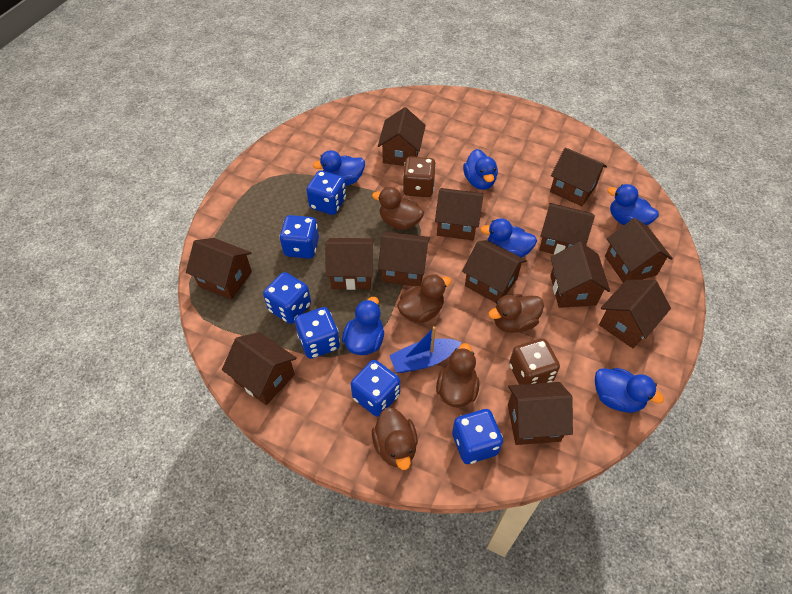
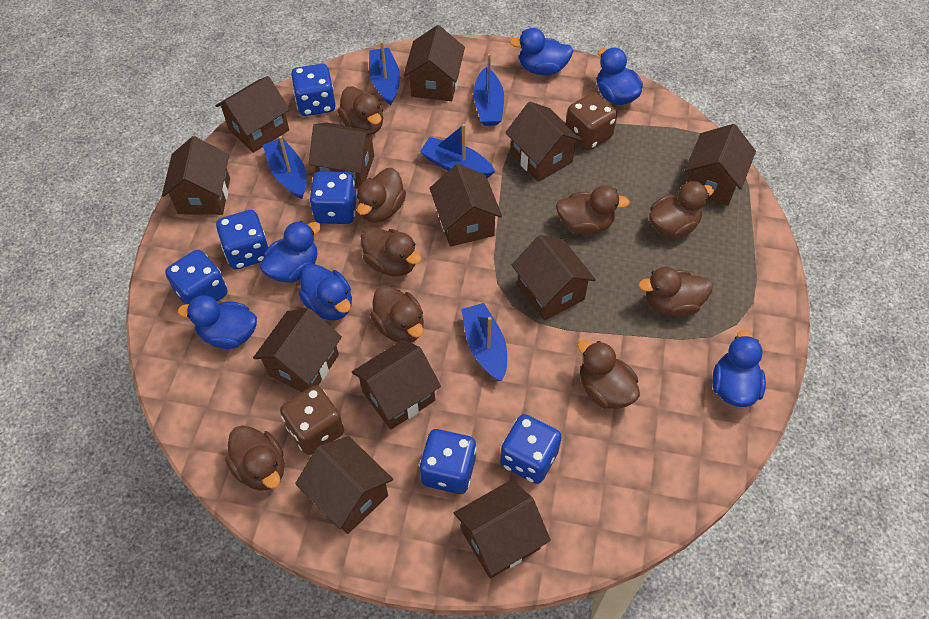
blue boat: 1 -> 5
brown duck: 5 -> 9
brown house: 13 -> 12

